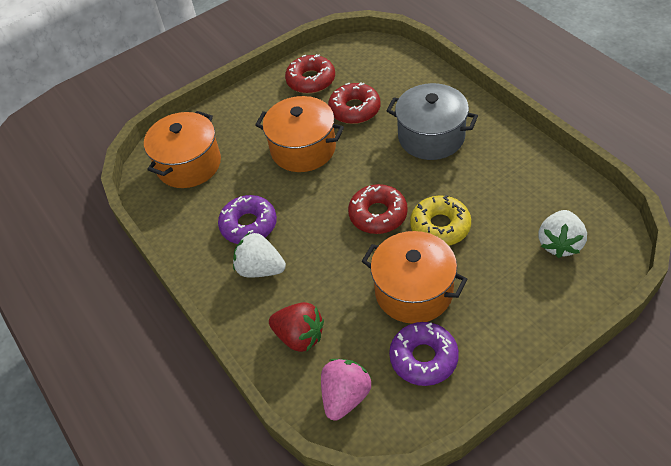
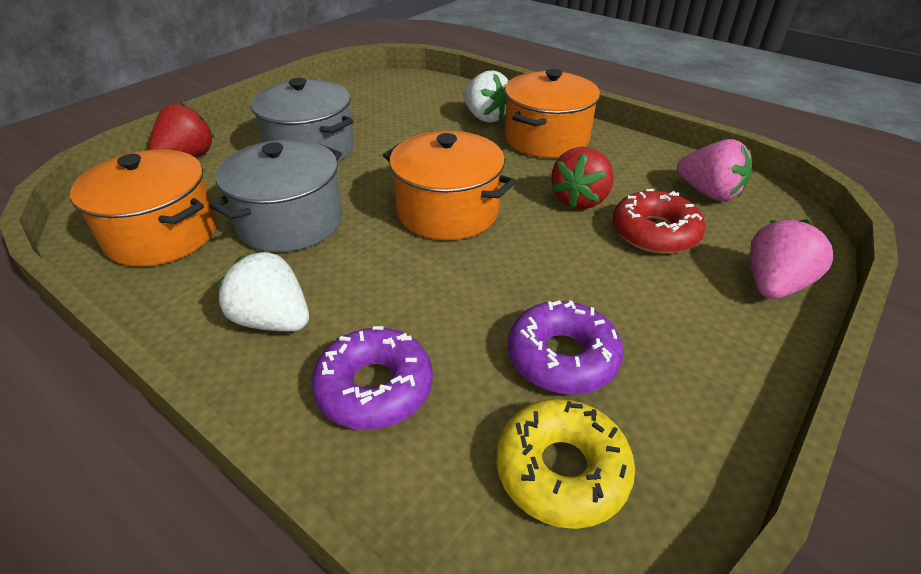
grey pot: 1 -> 2
pink strawberry: 1 -> 2
red donut: 3 -> 1
red strawberry: 1 -> 2

